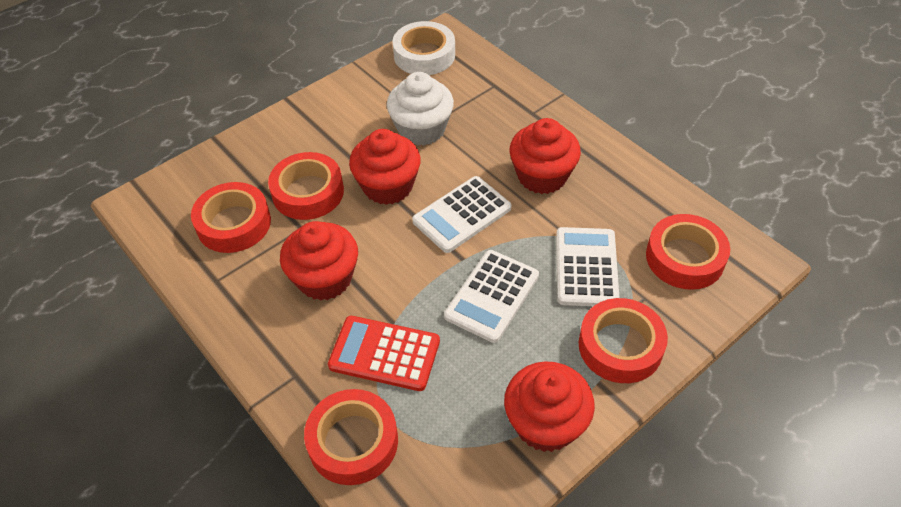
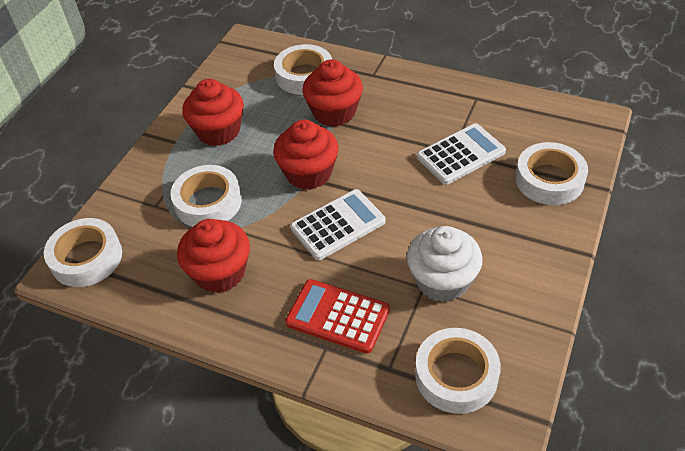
red tape: 5 -> 0
white calculator: 3 -> 2
white tape: 1 -> 5

